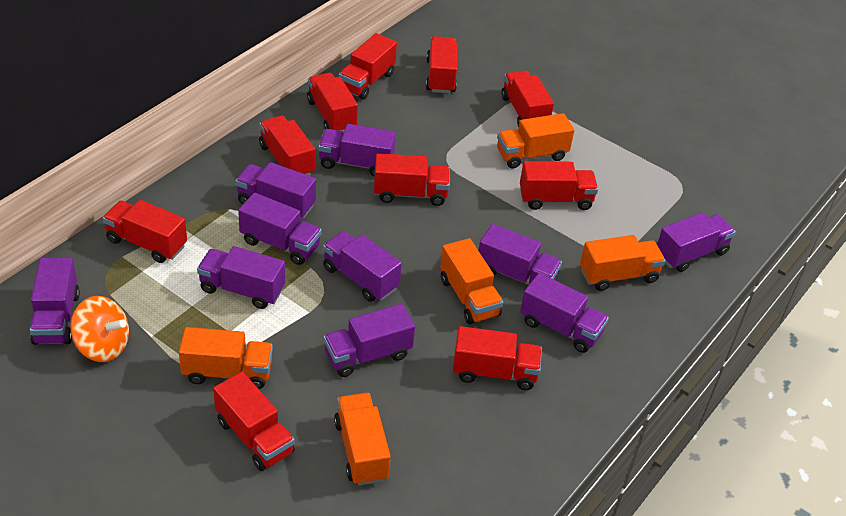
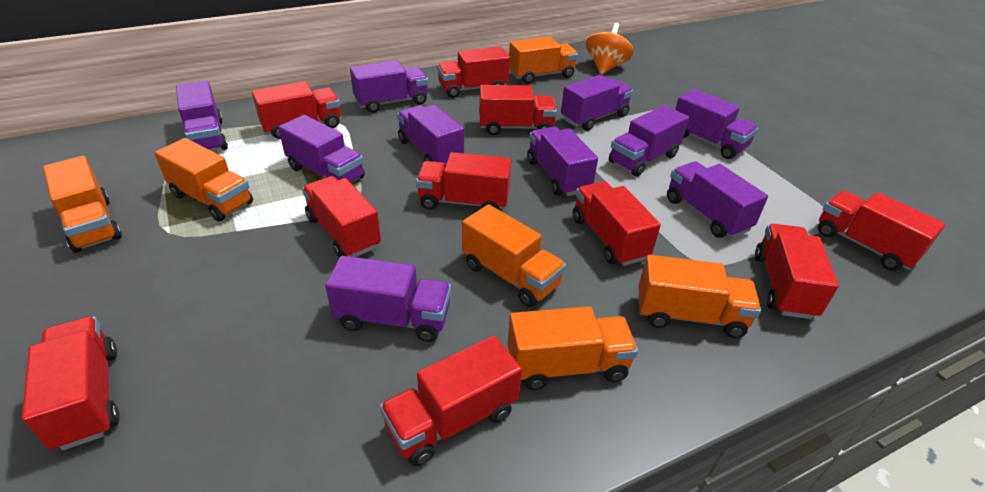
orange truck: 5 -> 6

